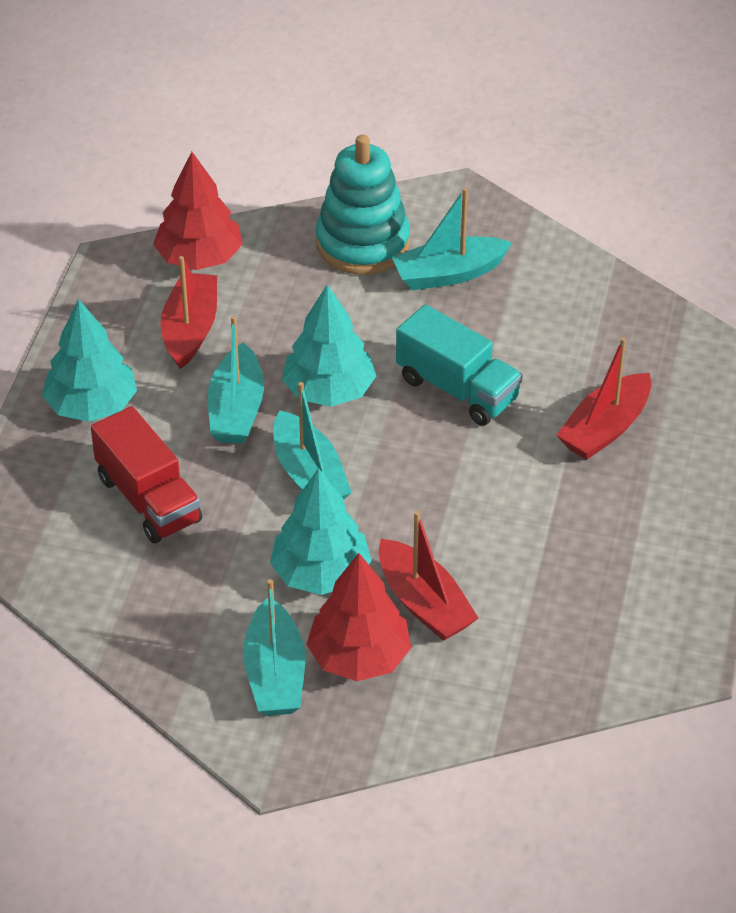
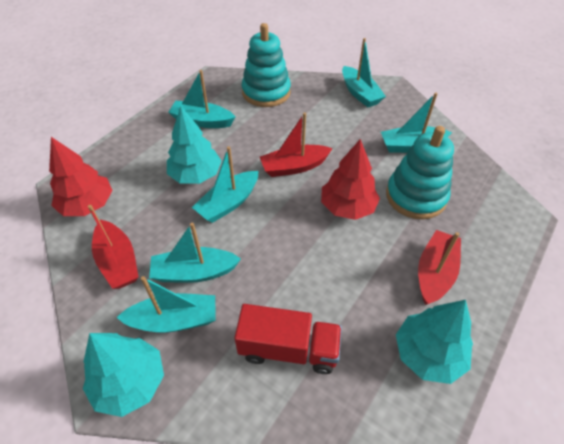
turquoise boat: 4 -> 6
turquoise stacking toy: 1 -> 2
turquoise truck: 1 -> 0

